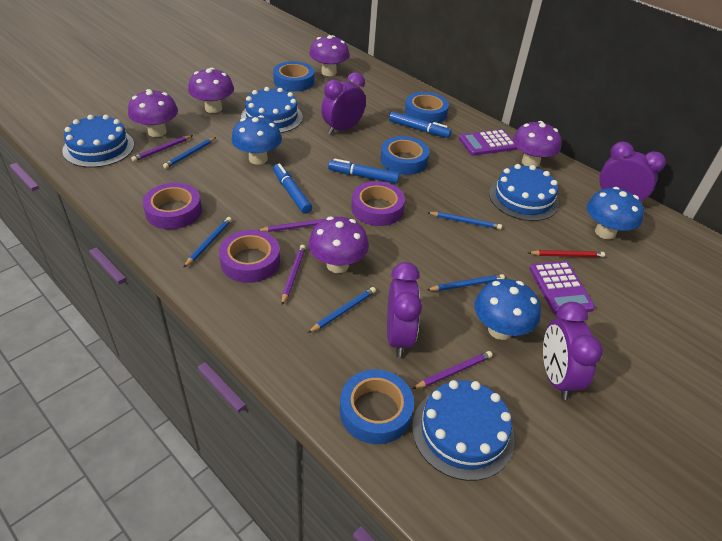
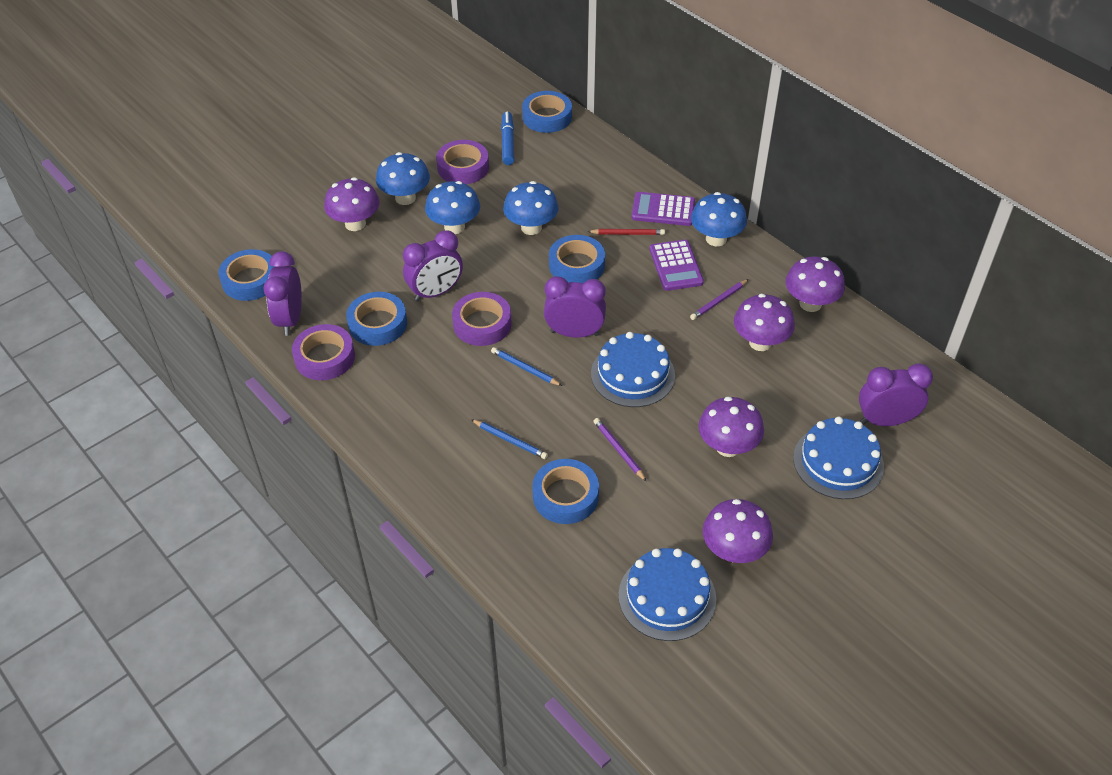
blue cake: 4 -> 3
blue marker: 3 -> 1
blue mushroom: 3 -> 4
blue pencil: 5 -> 2
blue tape: 4 -> 5
purple pencil: 4 -> 2

